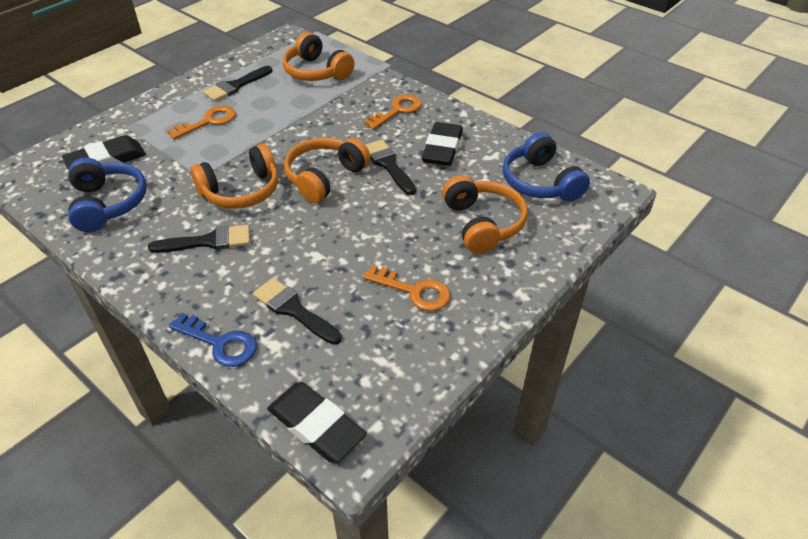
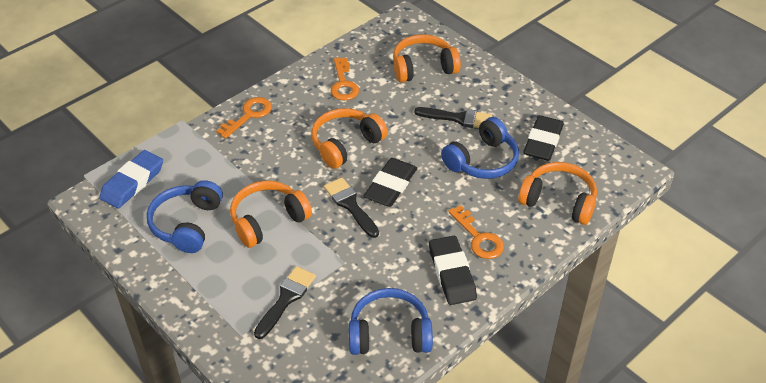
black brush: 4 -> 3
blue eraser: 0 -> 1
blue headphones: 2 -> 3
blue key: 1 -> 0

